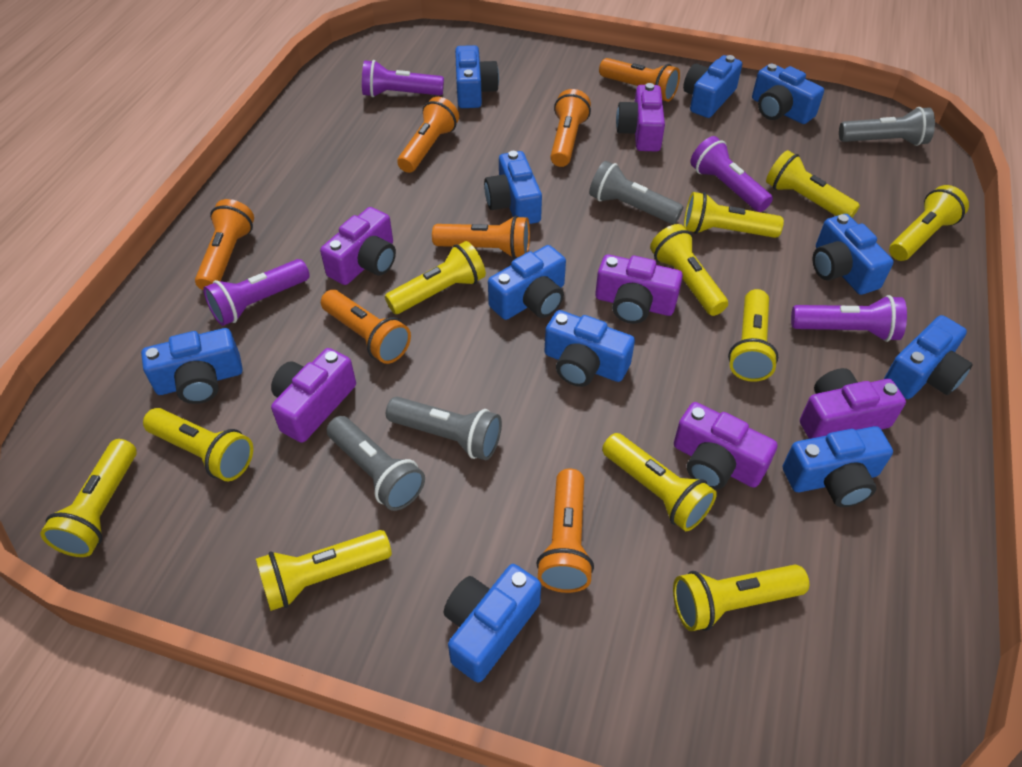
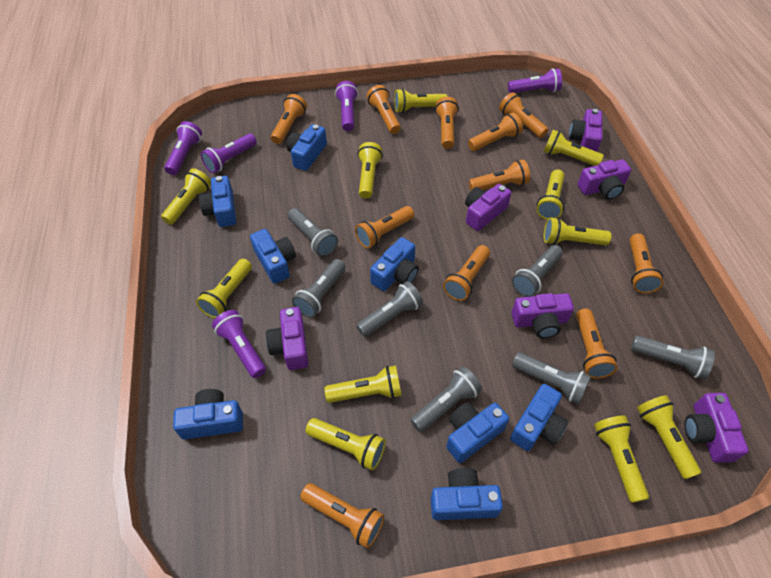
blue camera: 11 -> 8
grey flashlight: 4 -> 7
orange flashlight: 7 -> 11
purple flashlight: 4 -> 5

